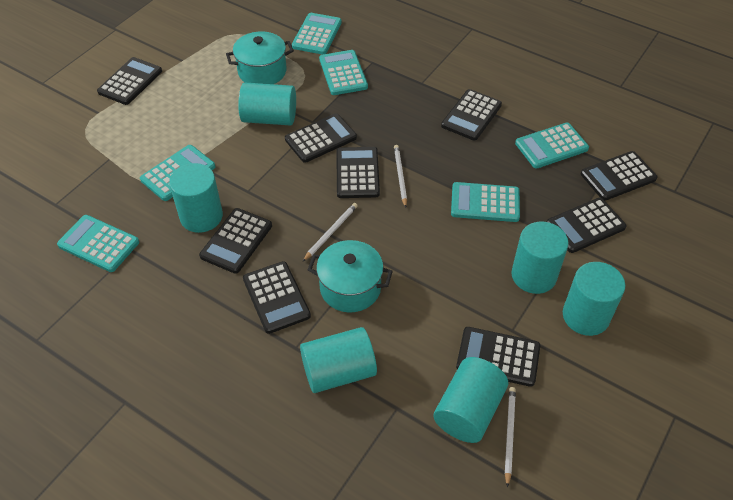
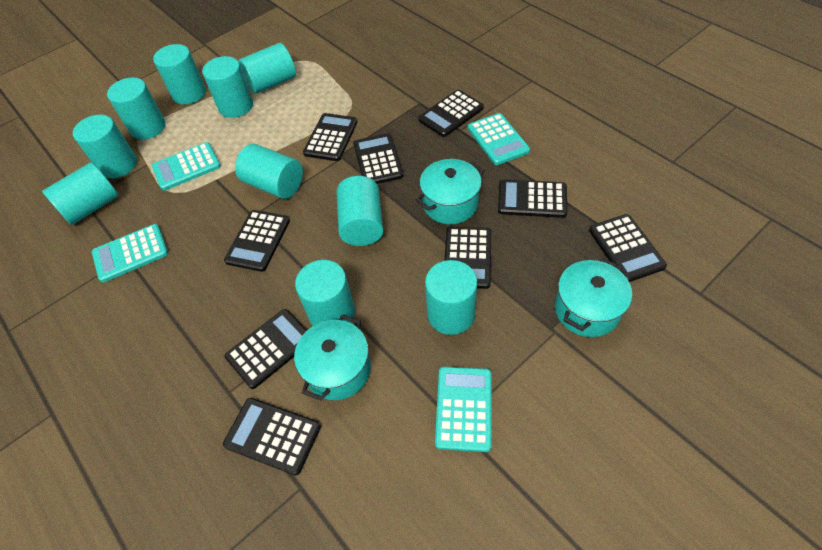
turquoise calculator: 6 -> 4
turquoise cylinder: 6 -> 10
turquoise pot: 2 -> 3
white pencil: 3 -> 0

